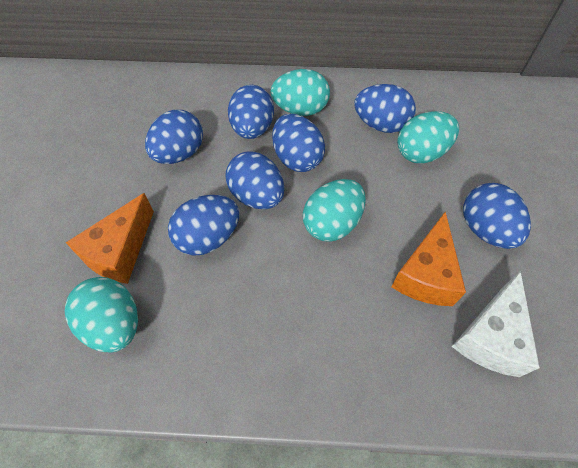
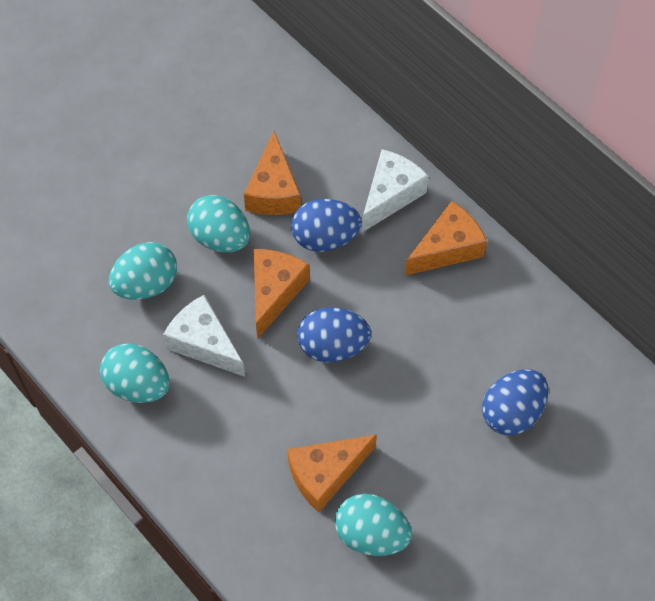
blue egg: 7 -> 3
orange cheese: 2 -> 4
white cheese: 1 -> 2

